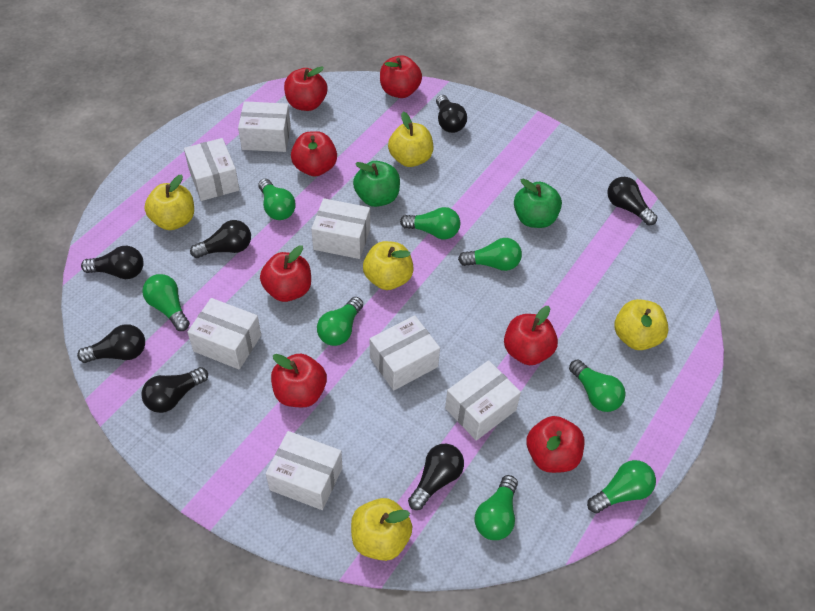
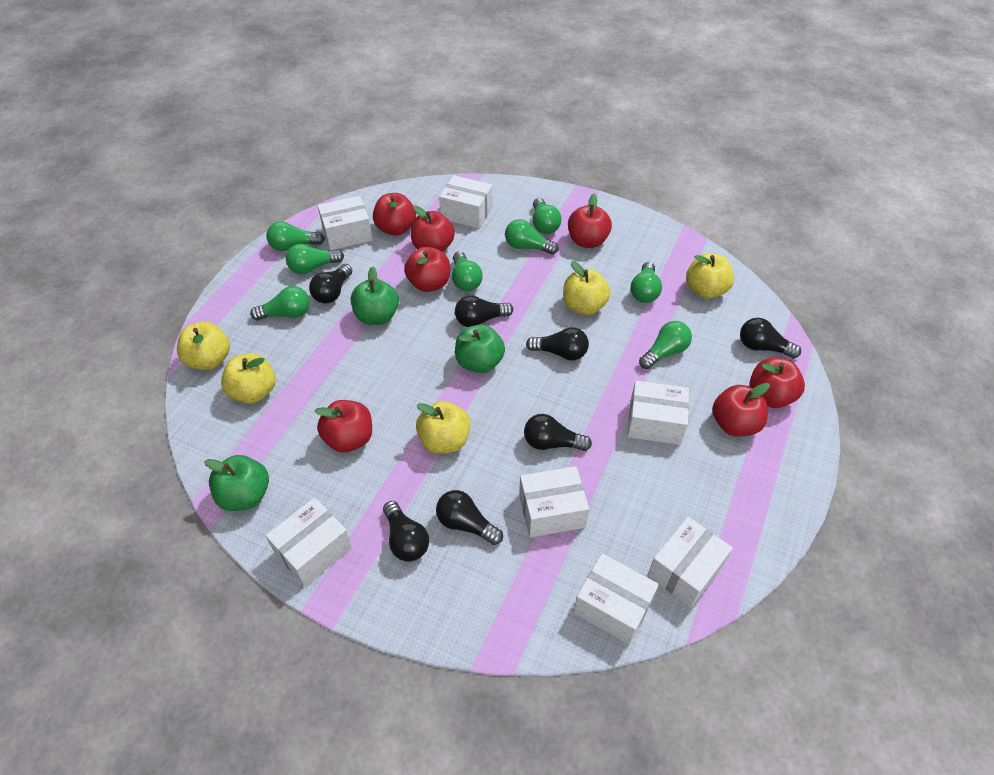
green apple: 2 -> 3

